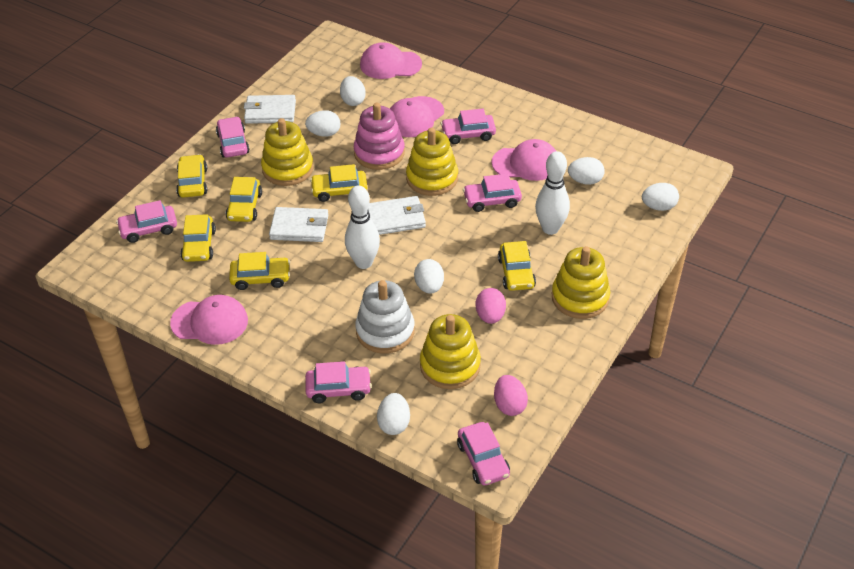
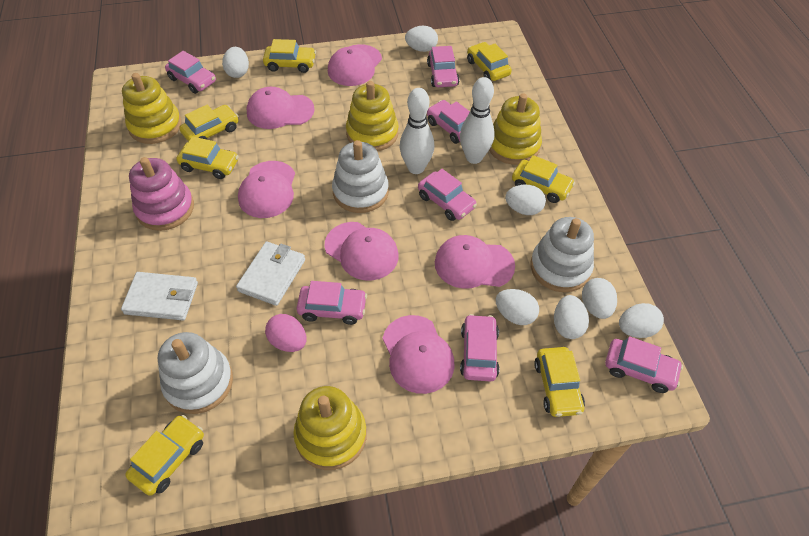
pink cap: 4 -> 6
pink car: 6 -> 7
pink egg: 2 -> 1
white egg: 6 -> 7
white stacking toy: 1 -> 3
white wallet: 3 -> 2
yellow car: 6 -> 7

